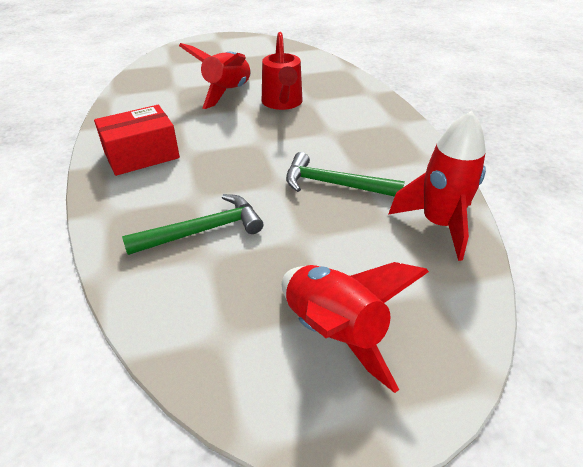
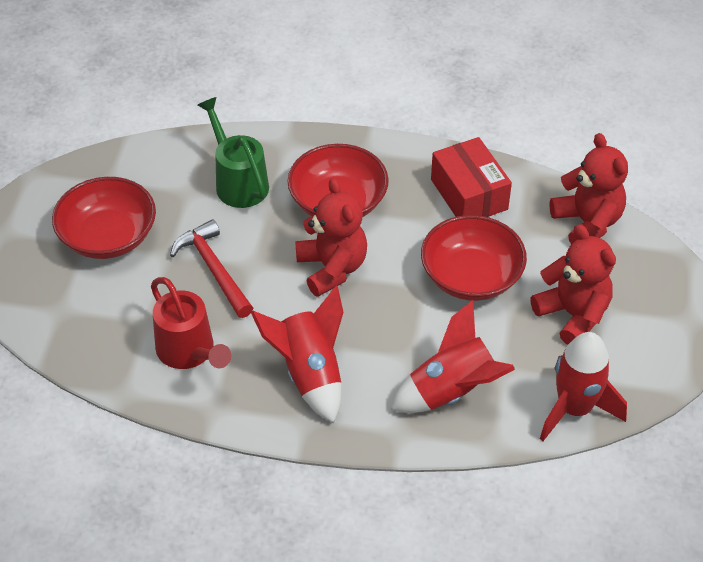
green hammer: 2 -> 0
green watering can: 0 -> 1
red bowl: 0 -> 3
red hammer: 0 -> 1
red teddy bear: 0 -> 3

